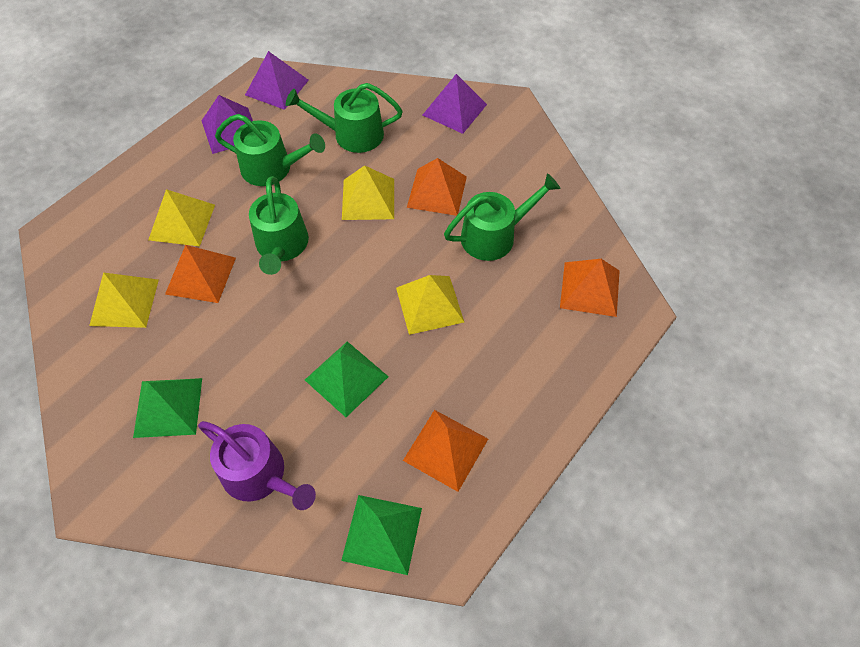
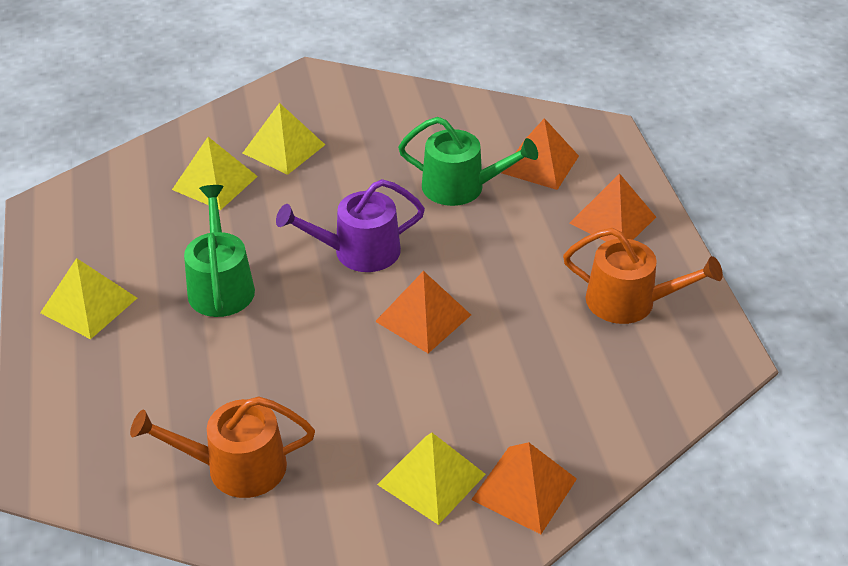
green pyramid: 3 -> 0
green watering can: 4 -> 2
orange watering can: 0 -> 2
purple pyramid: 3 -> 0

